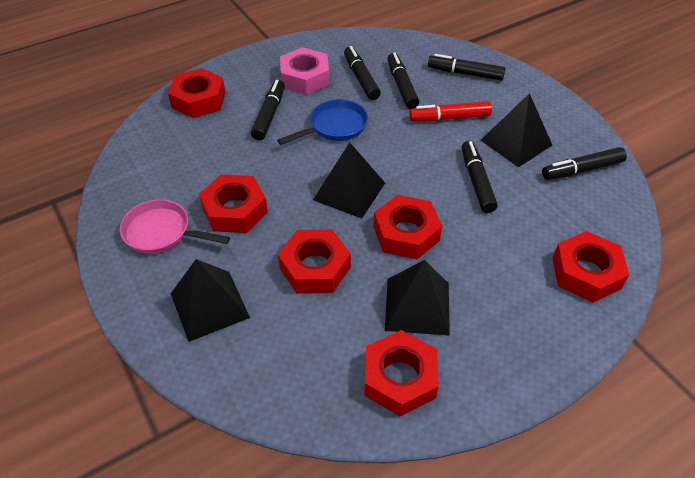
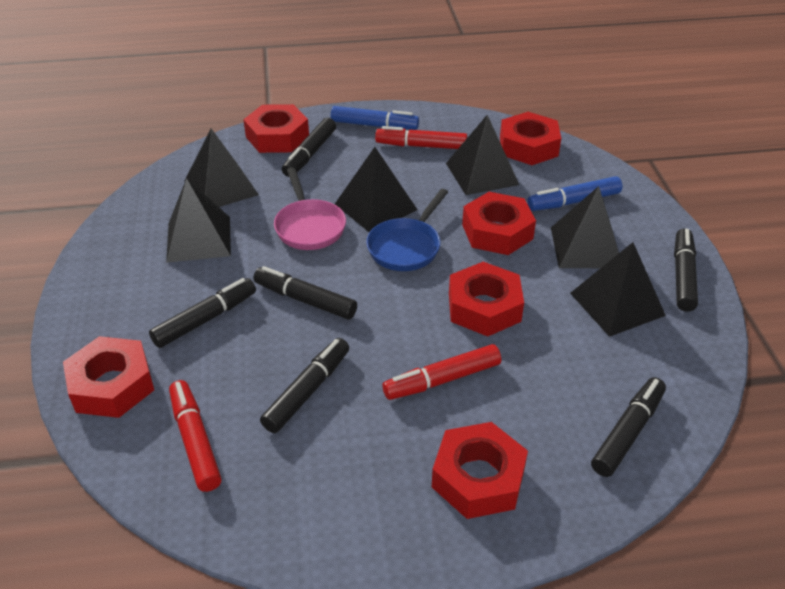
black pyramid: 4 -> 6
blue marker: 0 -> 2
pink nut: 1 -> 0
red marker: 1 -> 3

